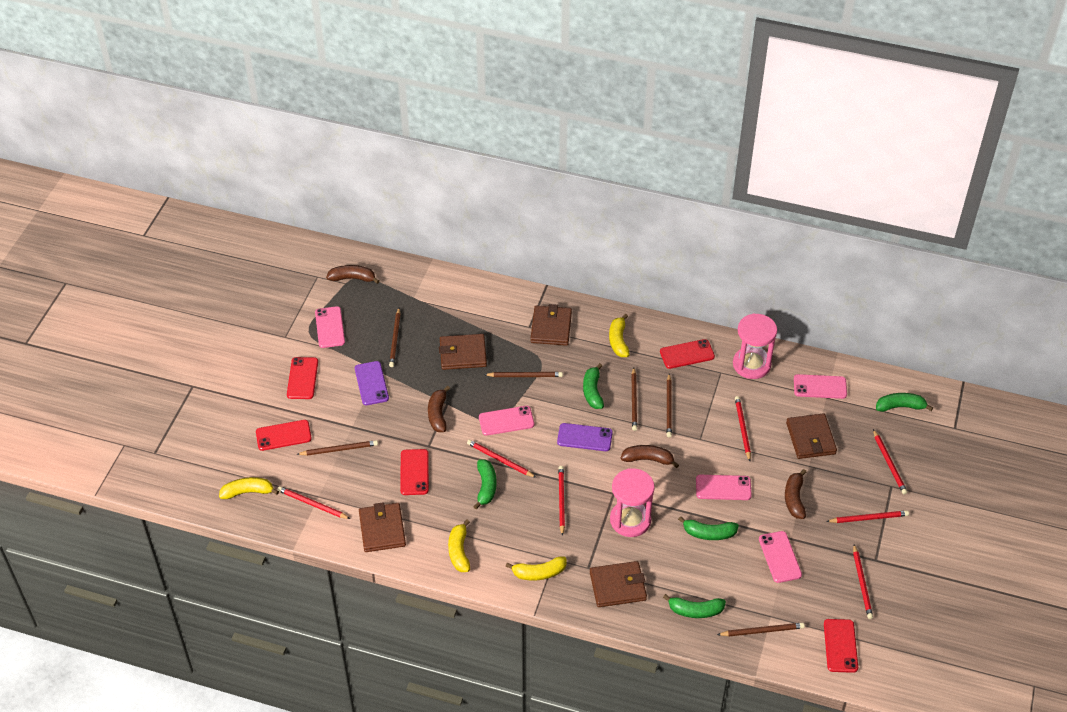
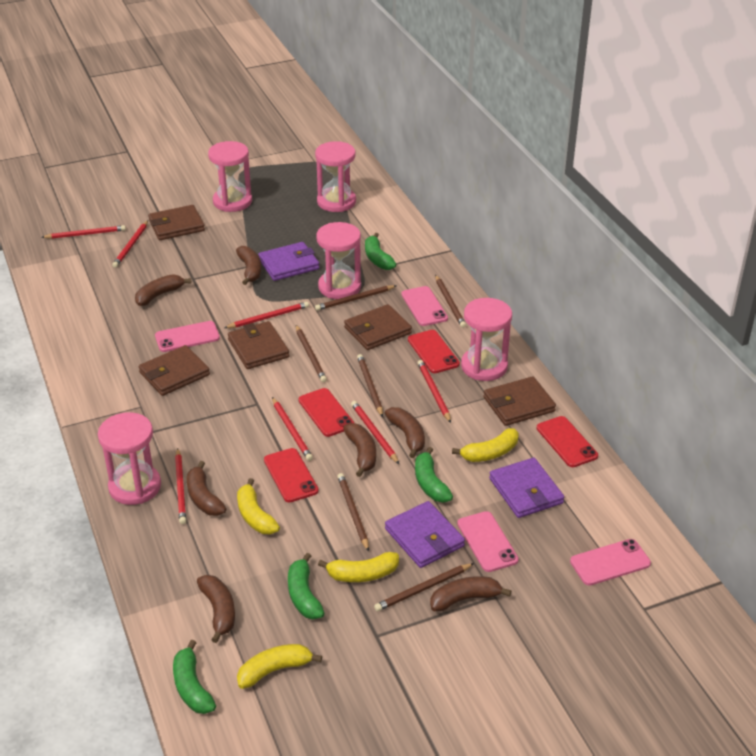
brown banana: 4 -> 7
green banana: 5 -> 4
pink hourglass: 2 -> 5
pink phone: 5 -> 4
purple phone: 2 -> 0
purple wallet: 0 -> 3
red phone: 5 -> 4

